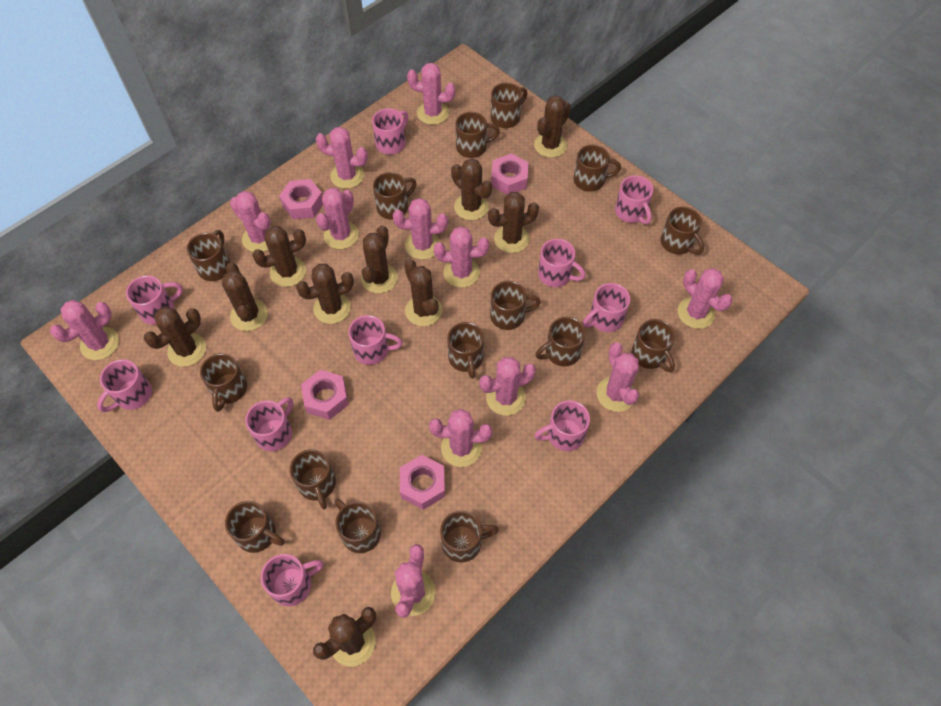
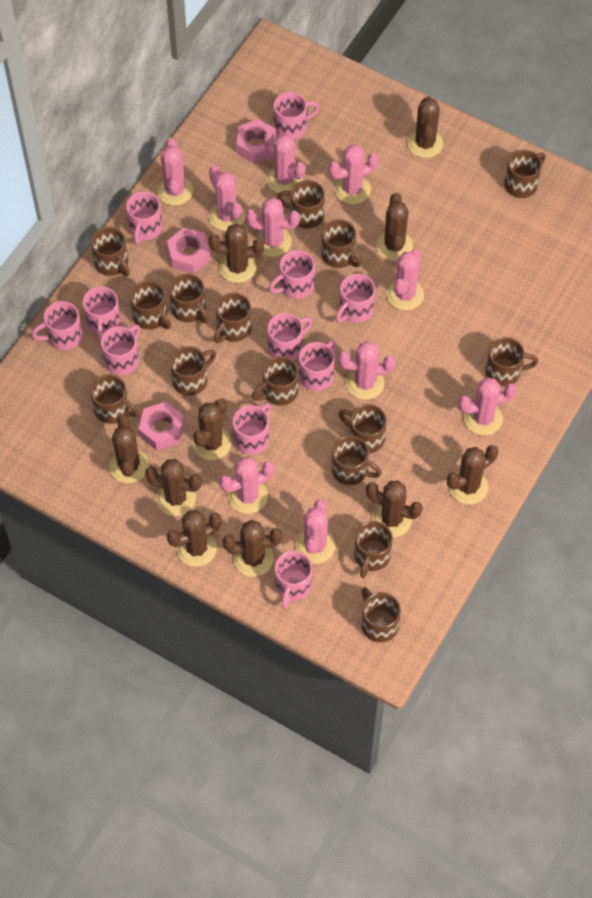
pink cactus: 12 -> 10
pink mug: 10 -> 11
pink nut: 4 -> 3

